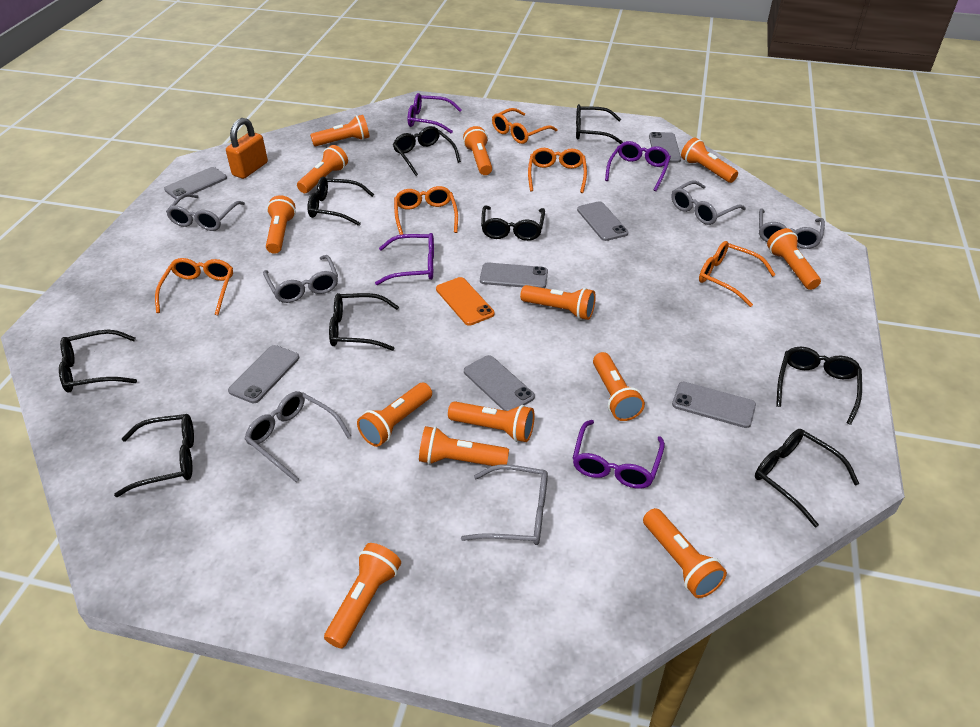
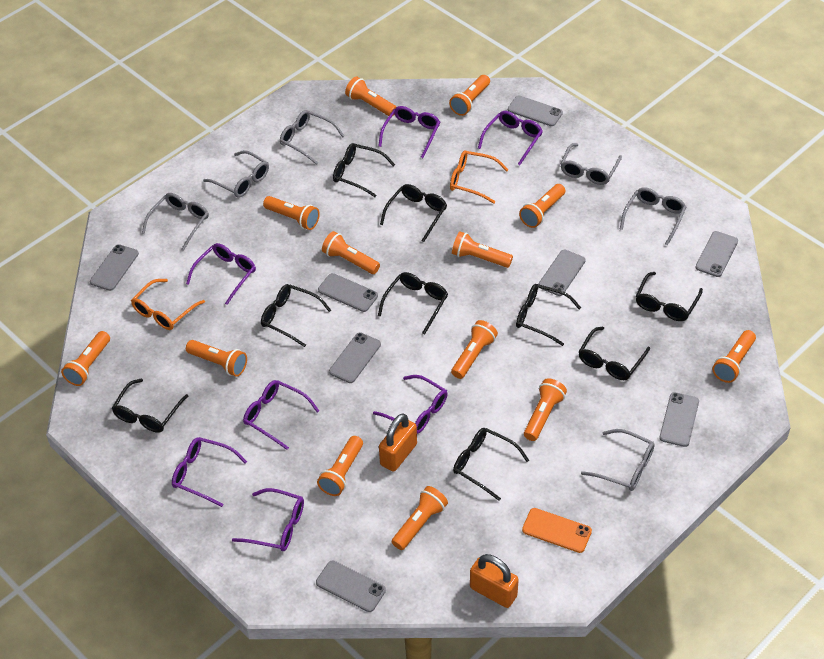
grey phone: 7 -> 8
orange glasses: 5 -> 2
orange padlock: 1 -> 2
purple glasses: 4 -> 7

